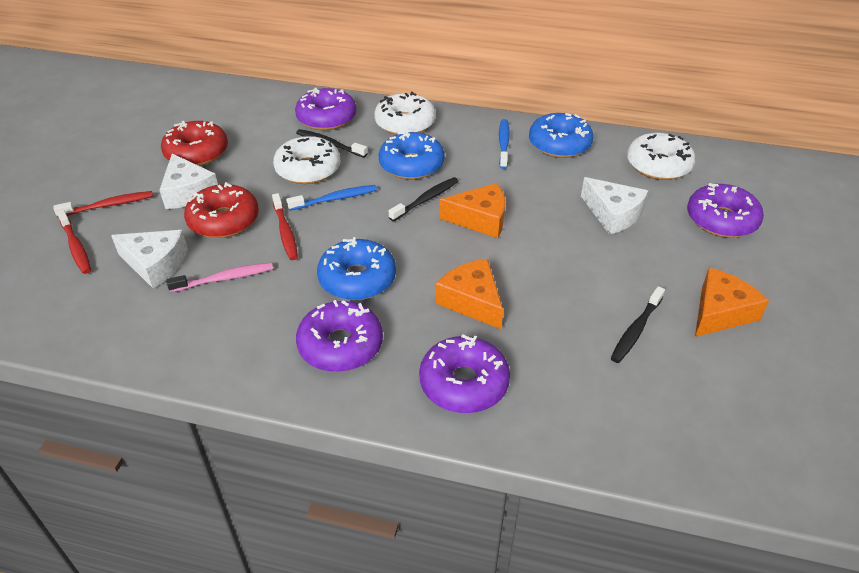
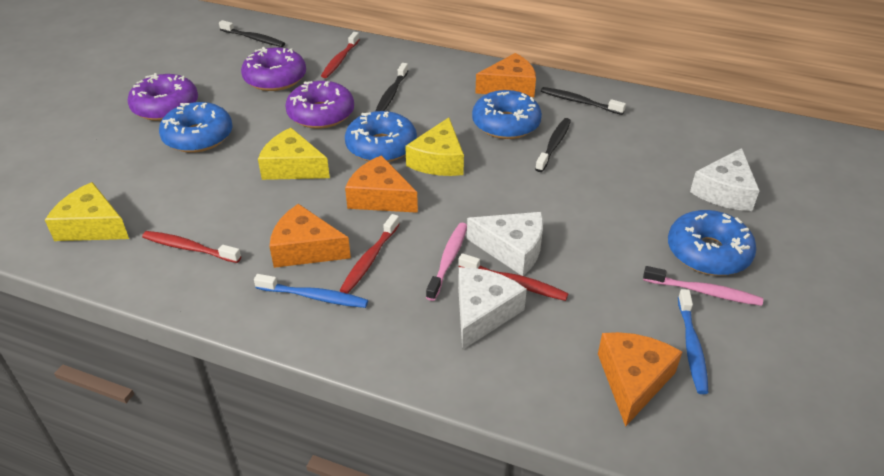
black toothbrush: 3 -> 4
blue donut: 3 -> 4
orange cheese: 3 -> 4
pink toothbrush: 1 -> 2
purple donut: 4 -> 3
red donut: 2 -> 0
red toothbrush: 3 -> 4
white donut: 3 -> 0
yellow cheese: 0 -> 3

